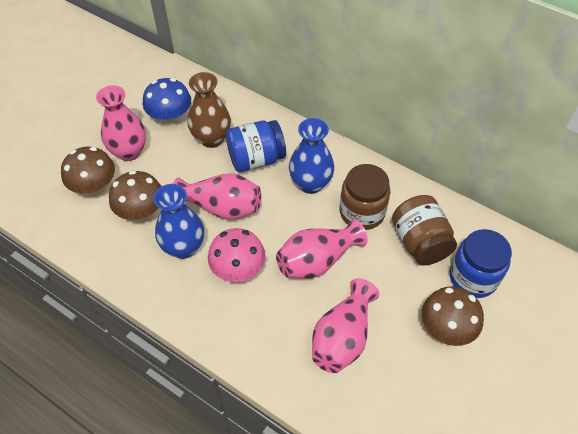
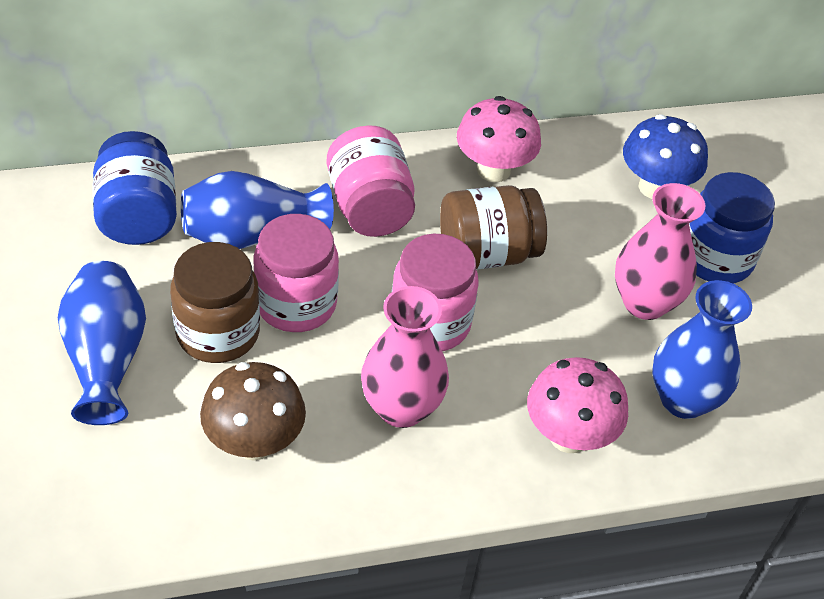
blue vase: 2 -> 3
brown mushroom: 3 -> 1
brown vase: 1 -> 0
pink jar: 0 -> 3
pink mushroom: 1 -> 2
pink vase: 4 -> 2

